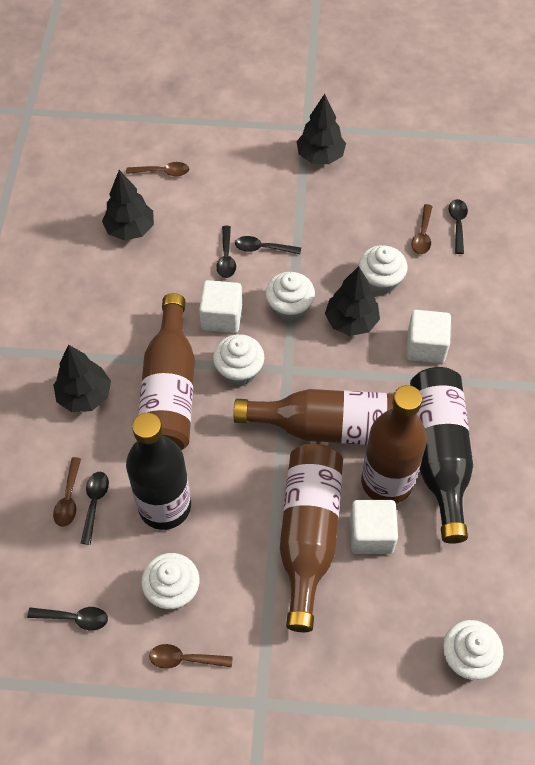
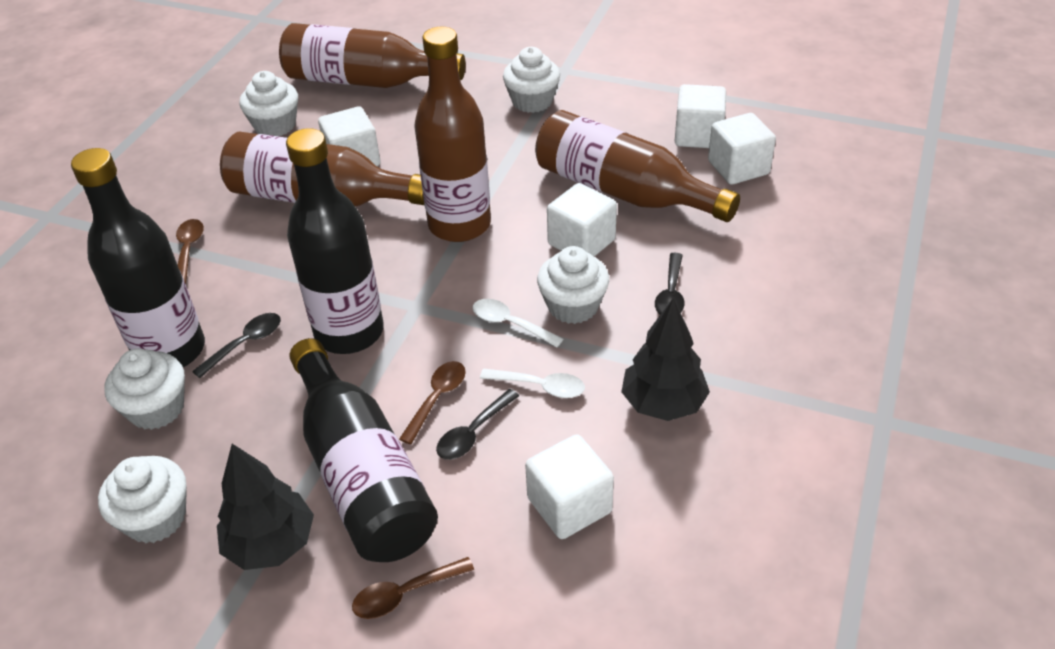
black bottle: 2 -> 3
black spoon: 5 -> 3
black tree: 4 -> 2
brown spoon: 4 -> 3
white cube: 3 -> 5
white spoon: 0 -> 2

